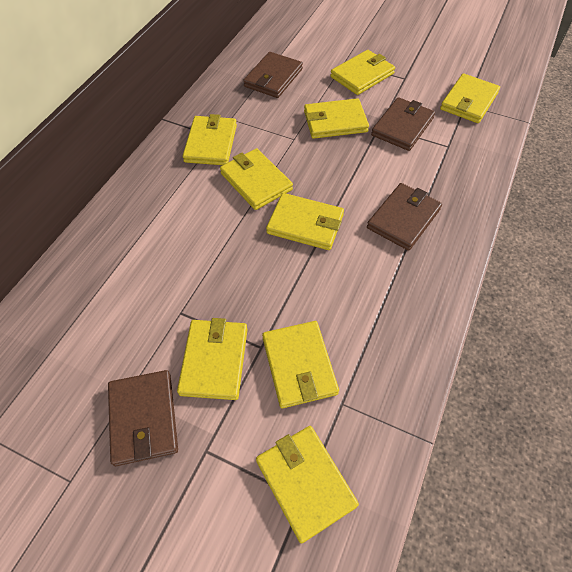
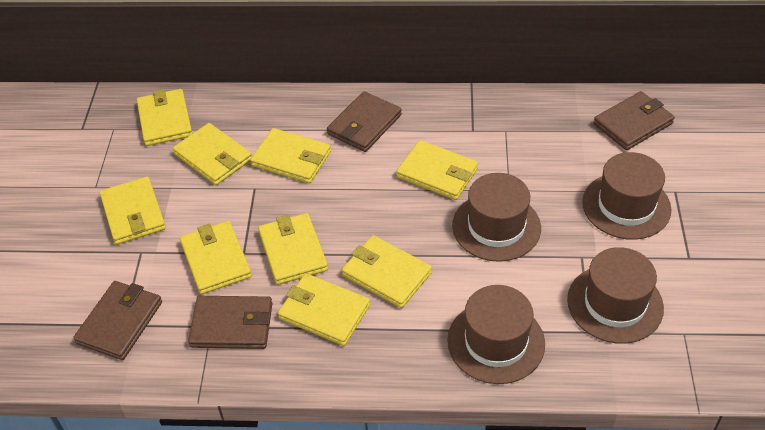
brown hat: 0 -> 4

